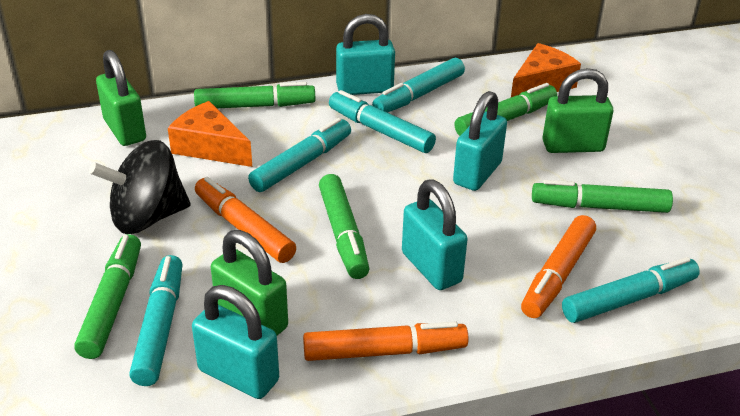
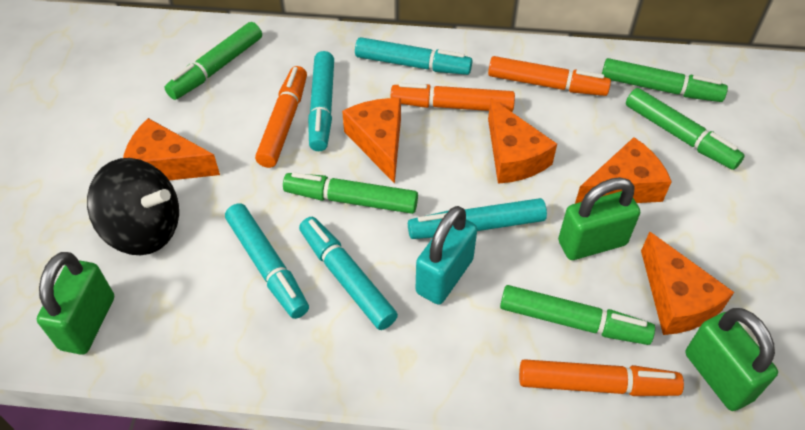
orange cheese: 2 -> 5
orange marker: 3 -> 4
turquoise padlock: 4 -> 1

